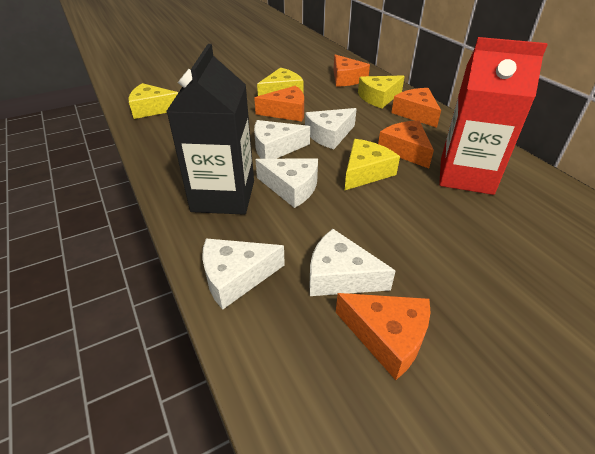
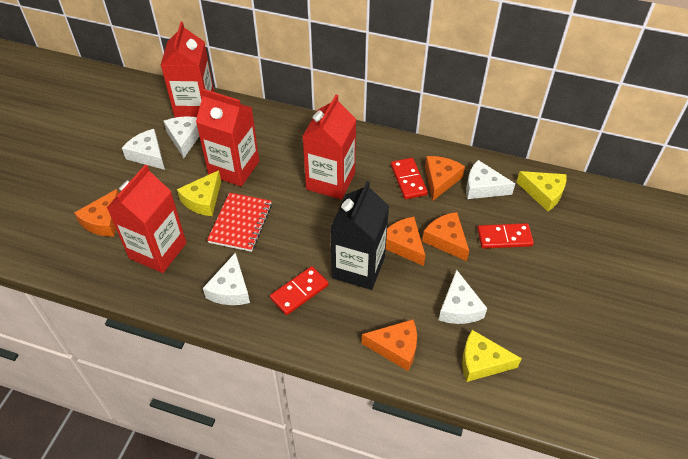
red carton: 1 -> 4
red domino: 0 -> 3
red notebook: 0 -> 1
yellow cheese: 4 -> 3

